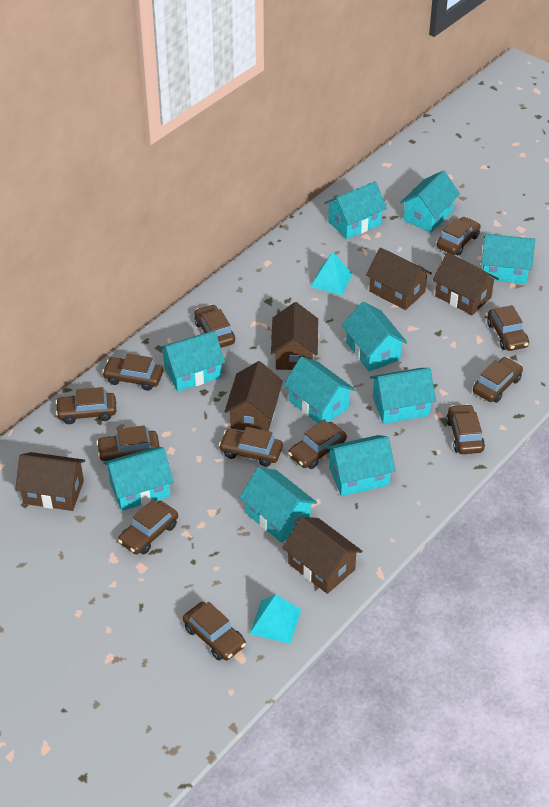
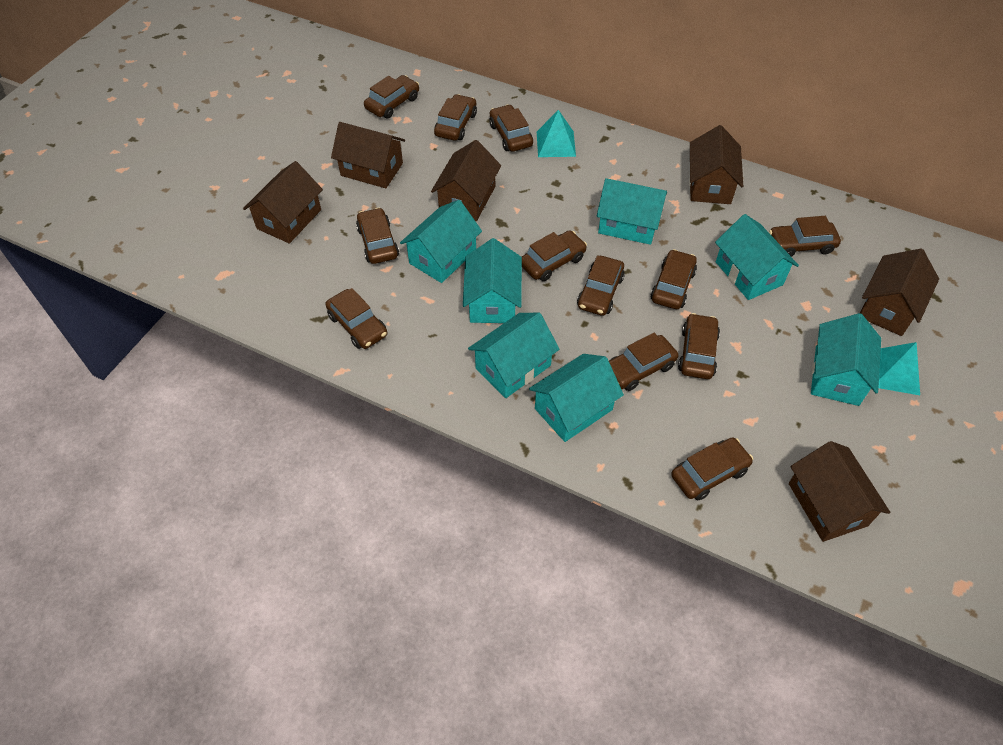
turquoise house: 10 -> 7

